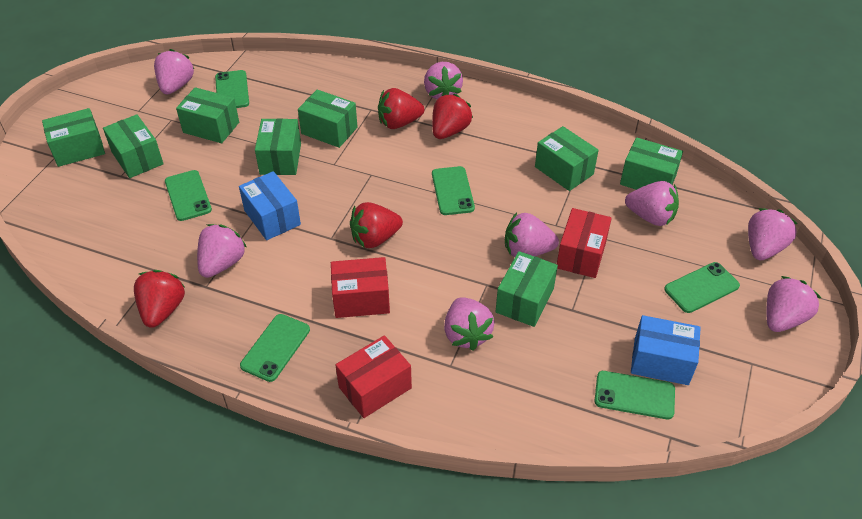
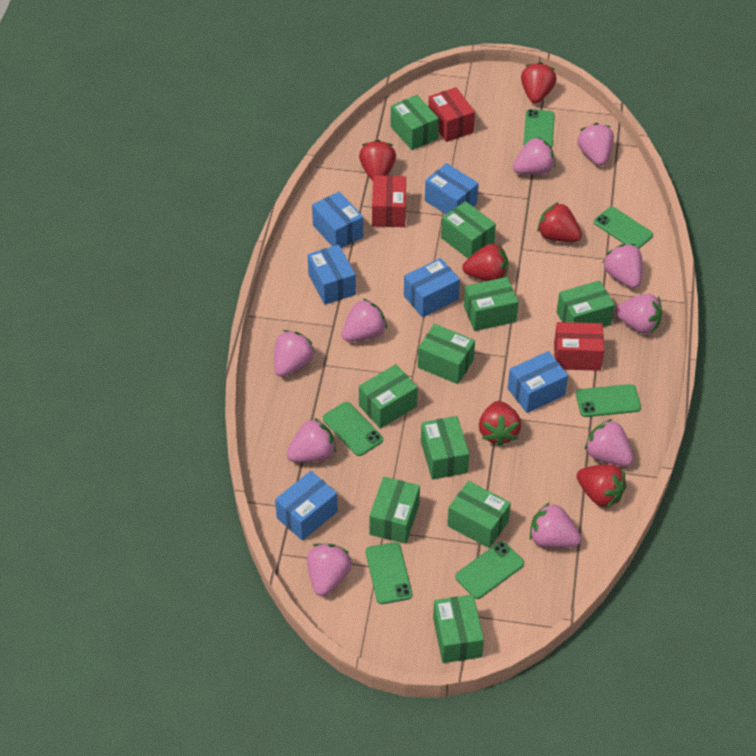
blue box: 2 -> 6
green box: 8 -> 10
pink strawberry: 8 -> 10
red strawberry: 4 -> 6

